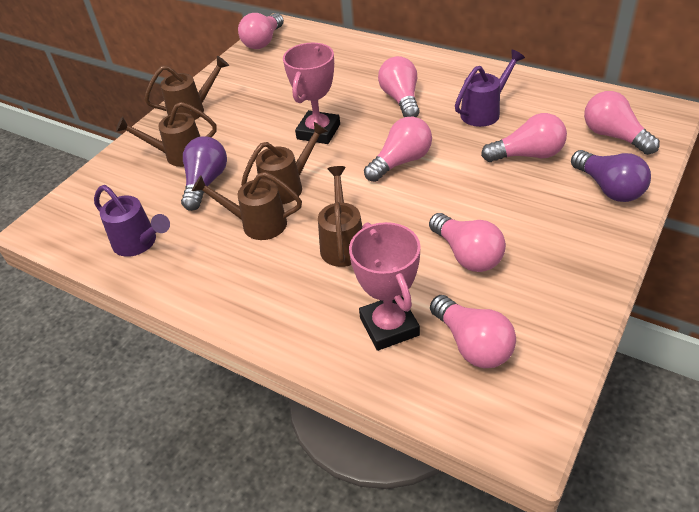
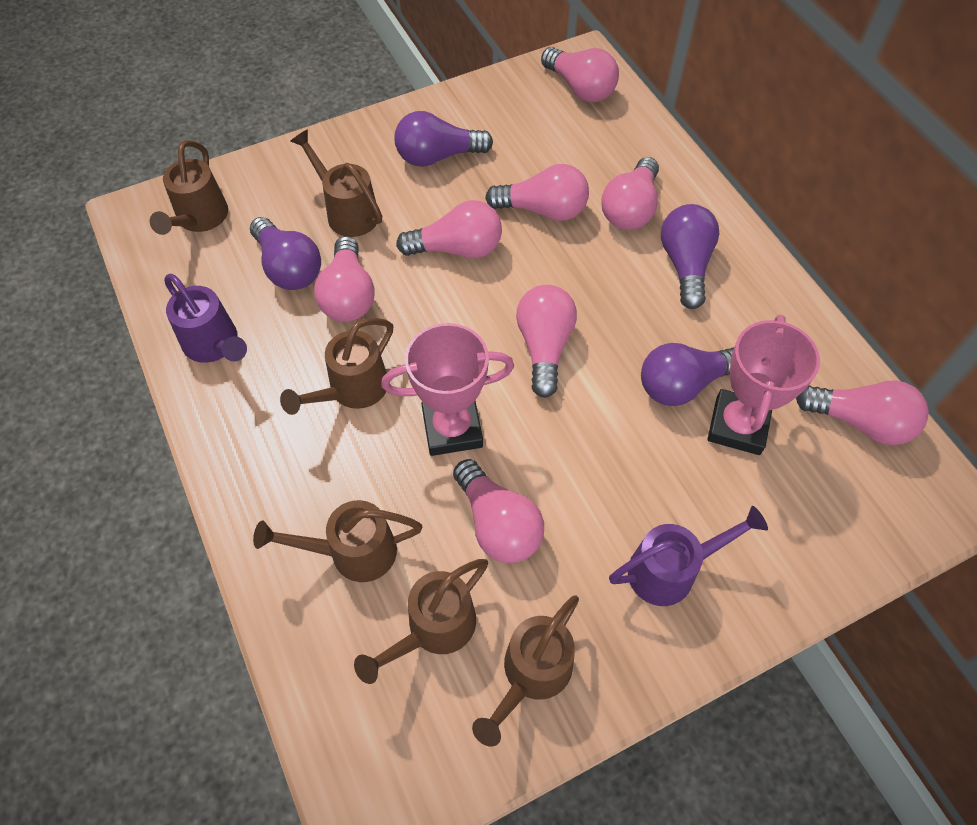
brown watering can: 5 -> 6
pink light bulb: 7 -> 8
purple light bulb: 2 -> 4

